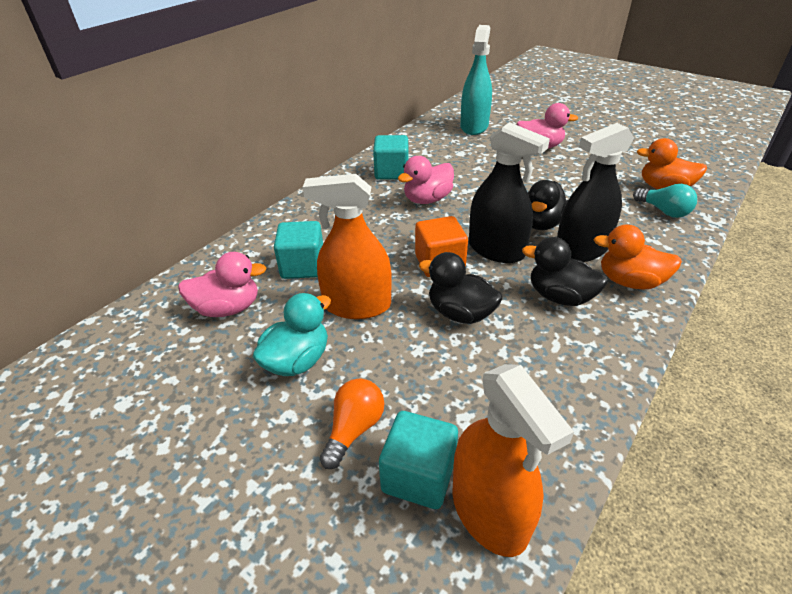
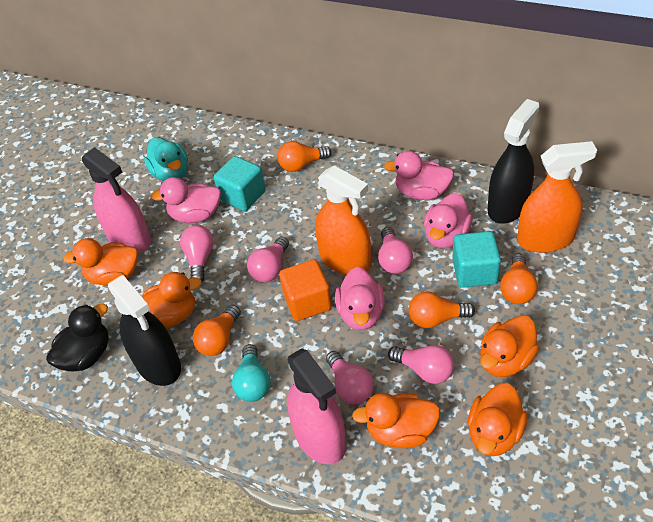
black duck: 3 -> 1
orange duck: 2 -> 5
orange light bulb: 1 -> 4
pink duck: 3 -> 4
pink light bulb: 0 -> 5
pink spray bottle: 0 -> 2
turquoise cube: 3 -> 2
turquoise spray bottle: 1 -> 0

